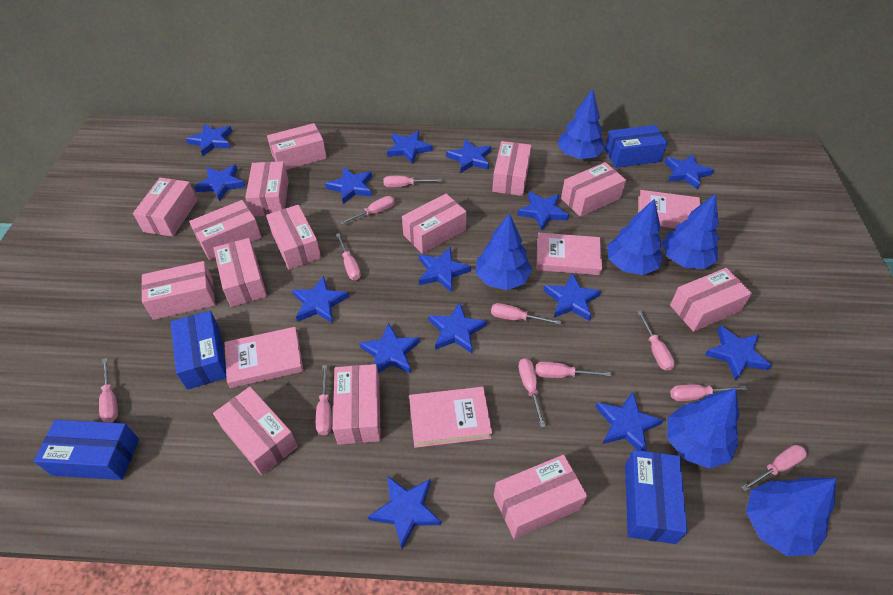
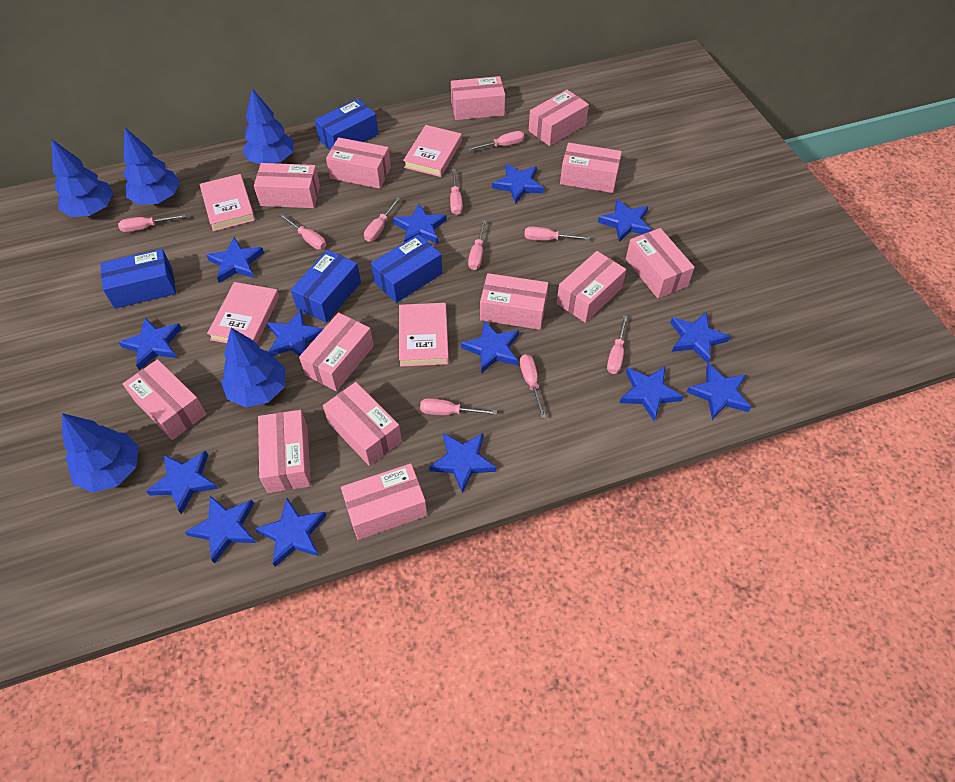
blue star: 15 -> 14
blue tree: 6 -> 5
pink box: 14 -> 13
pink screwdriver: 11 -> 10

